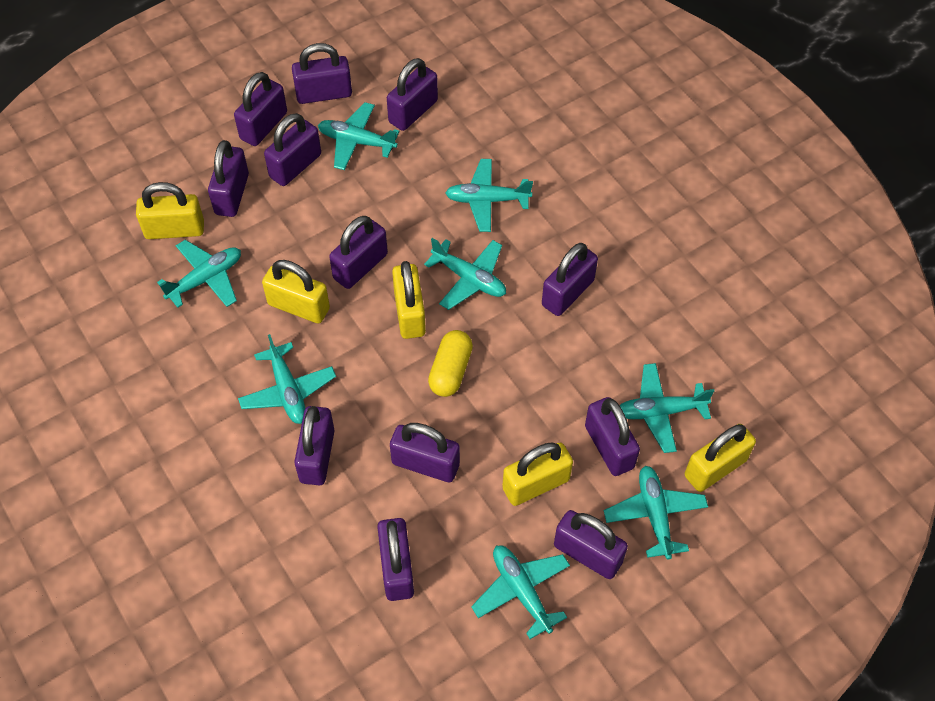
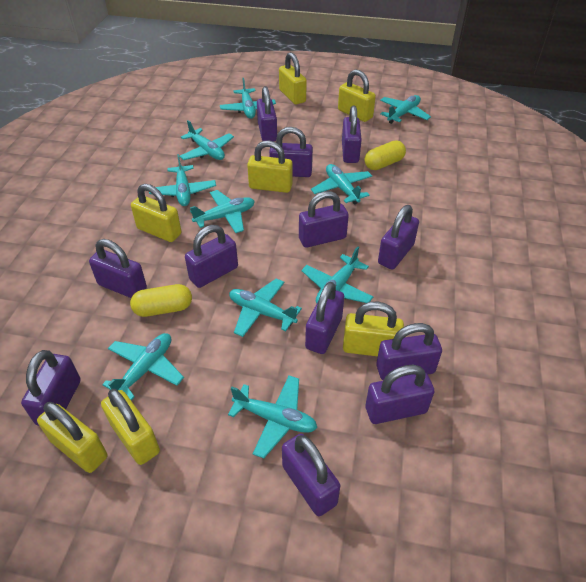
turquoise plane: 8 -> 10
yellow capsule: 1 -> 2
yellow padlock: 5 -> 7

